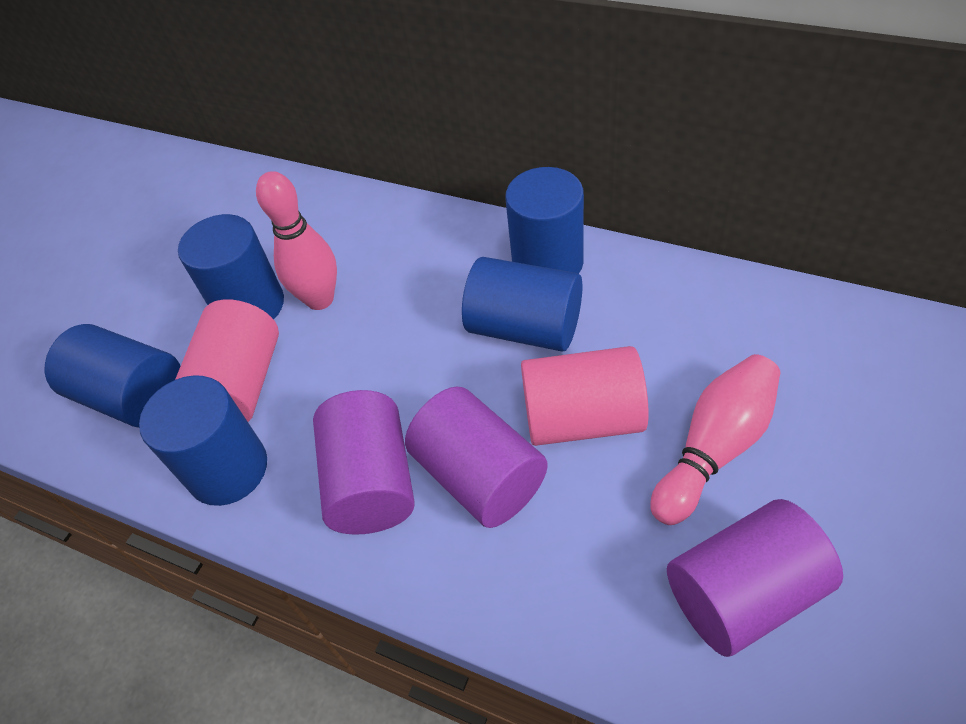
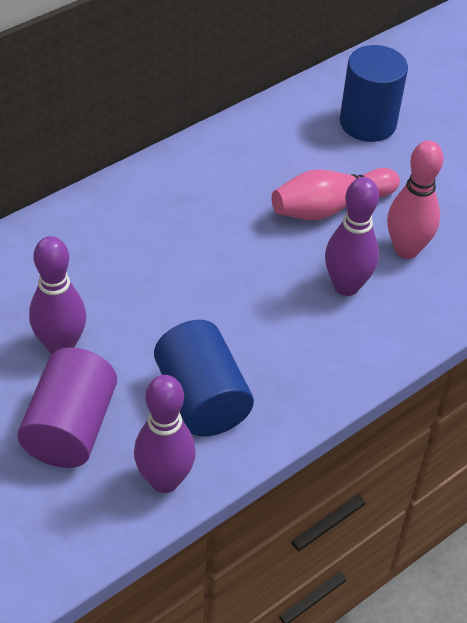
blue cylinder: 5 -> 2
pink cylinder: 2 -> 0
purple bowling pin: 0 -> 3
purple cylinder: 3 -> 1

